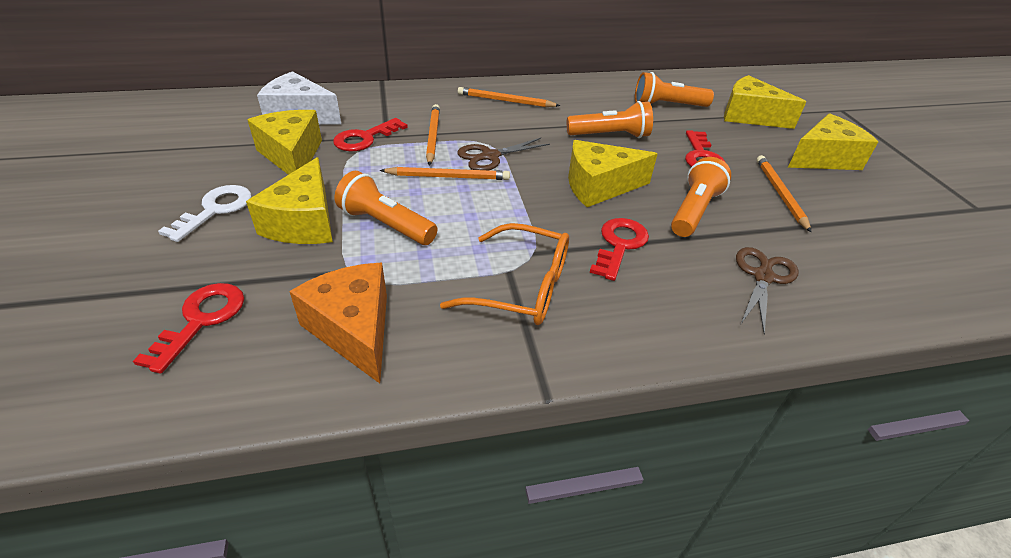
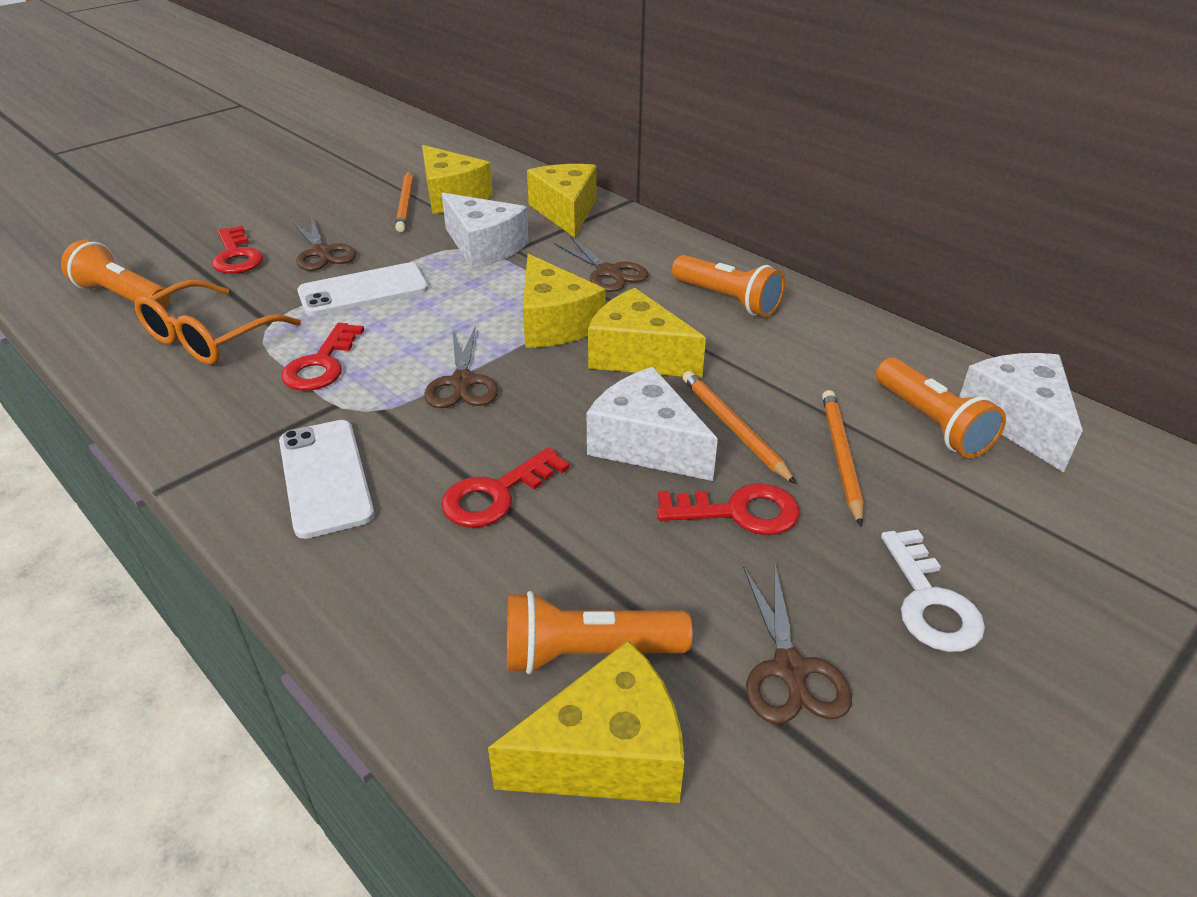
brown scissors: 2 -> 4
orange cheese: 1 -> 0
orange pencil: 4 -> 3
white cheese: 1 -> 3
white phone: 0 -> 2

